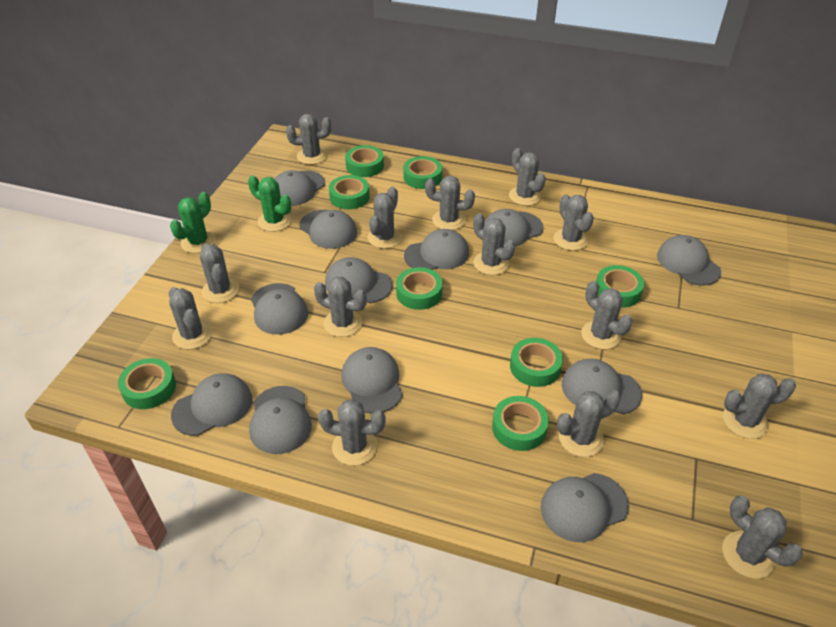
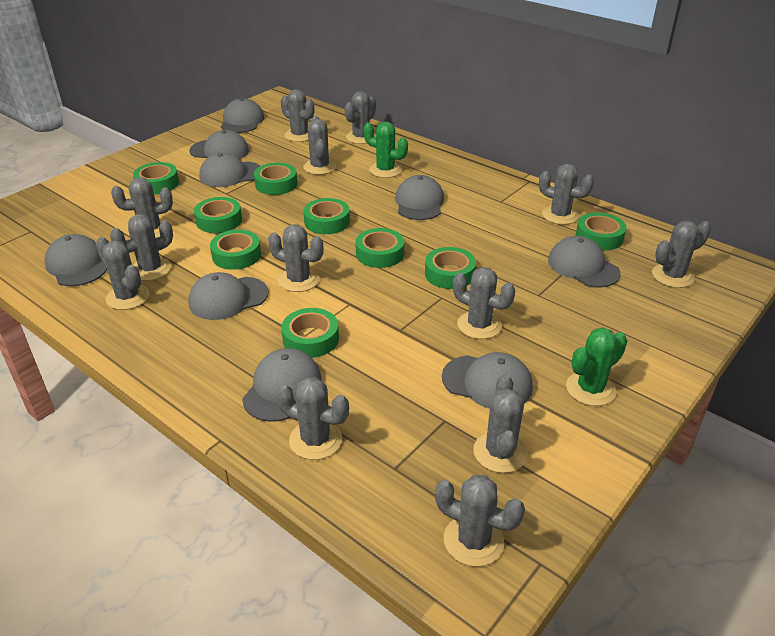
green tape: 8 -> 9
grey cactus: 14 -> 13
grey cap: 12 -> 9

